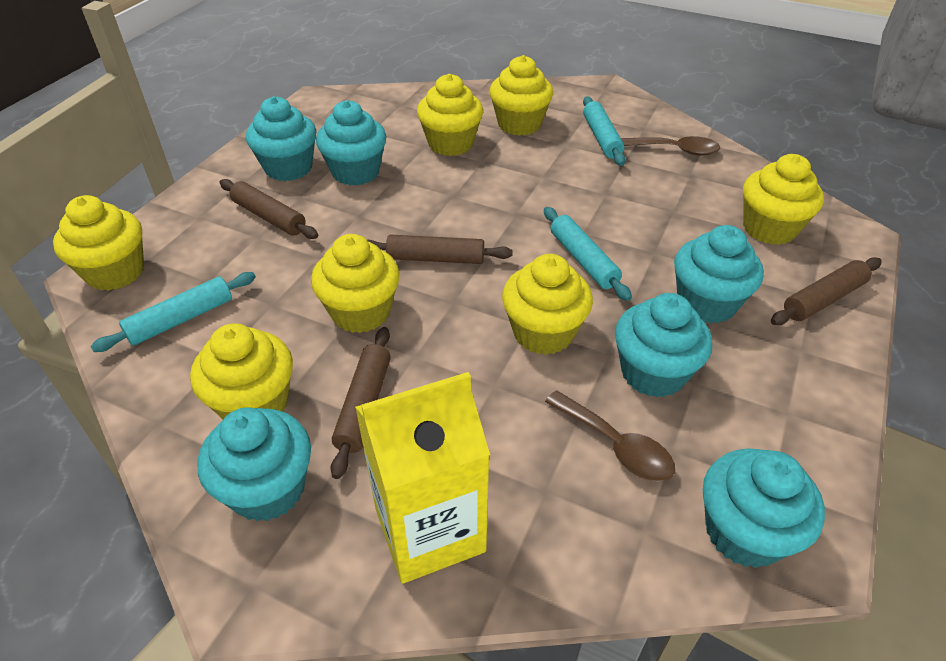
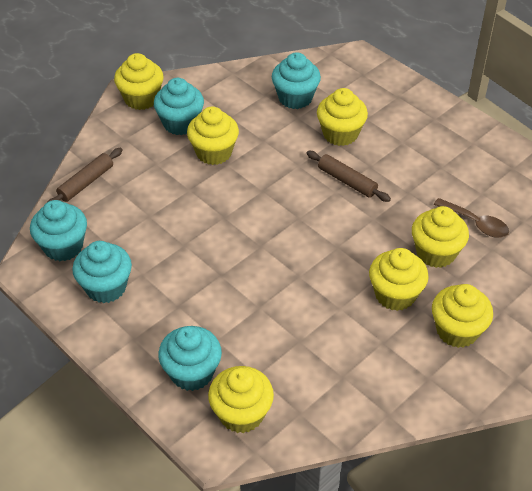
brown rolling pin: 4 -> 2
brown spoon: 2 -> 1
turquoise cupcake: 6 -> 5
turquoise rolling pin: 3 -> 0
yellow carton: 1 -> 0

